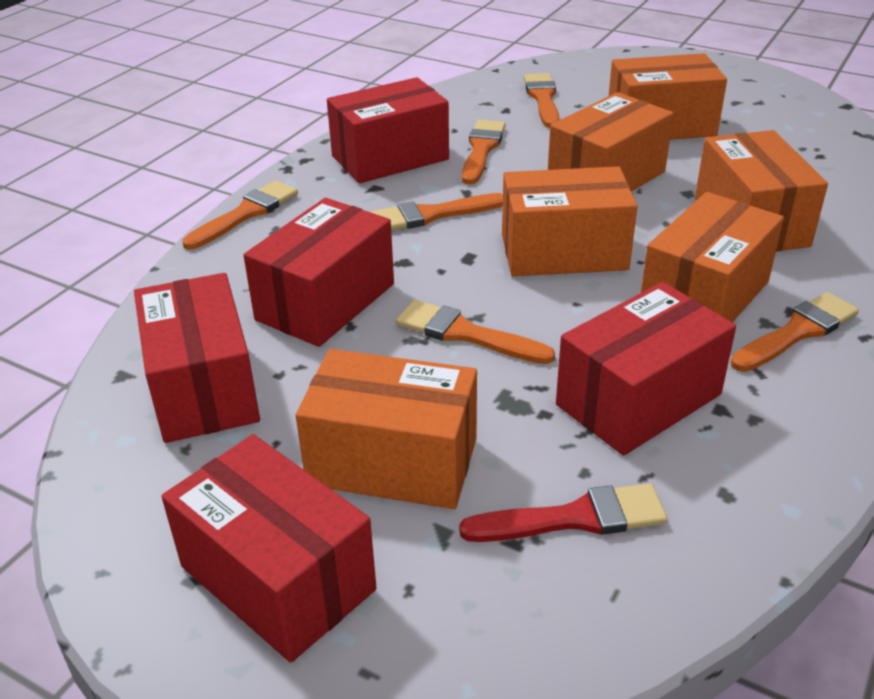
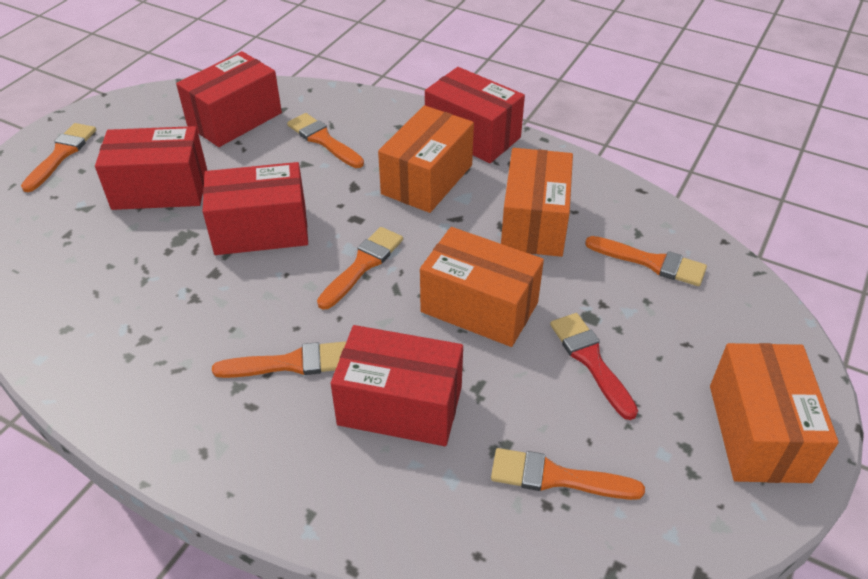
orange box: 6 -> 4

